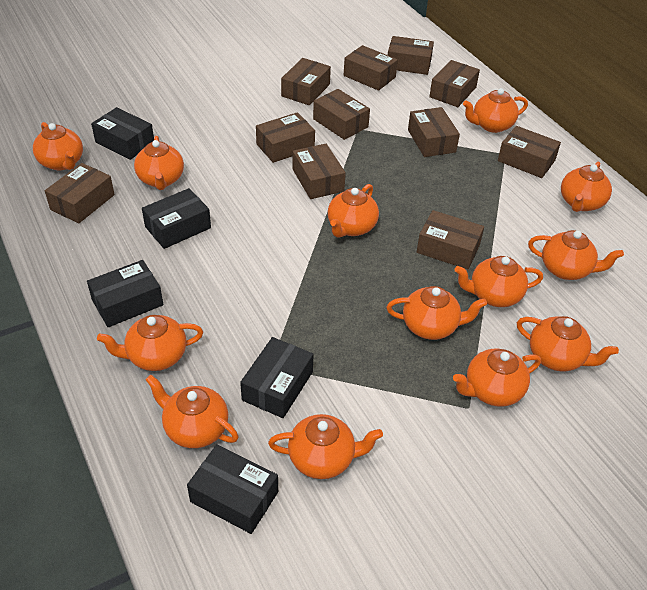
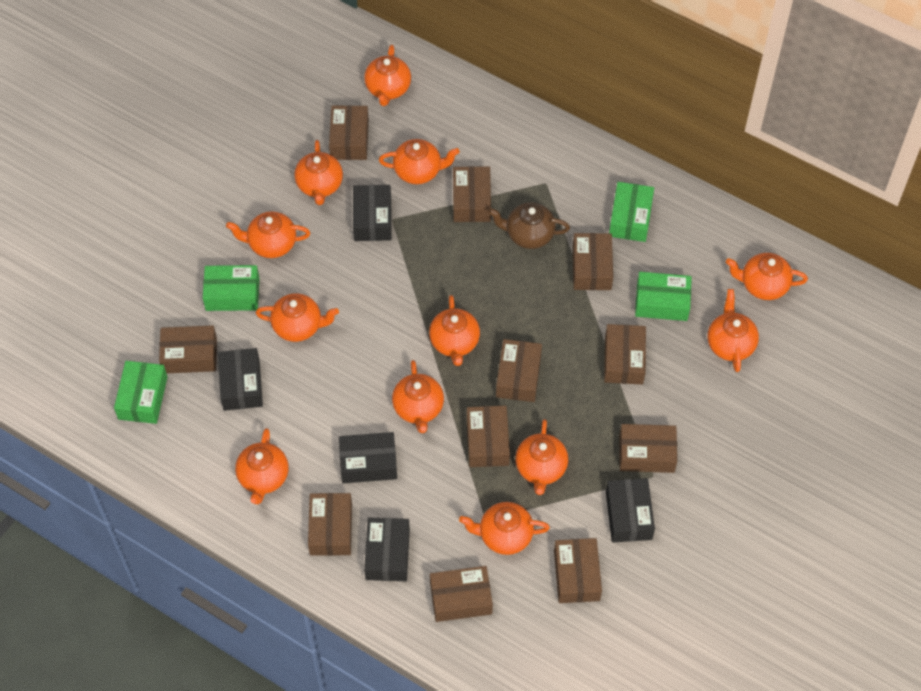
brown teapot: 0 -> 1
green box: 0 -> 4
orange teapot: 13 -> 12

